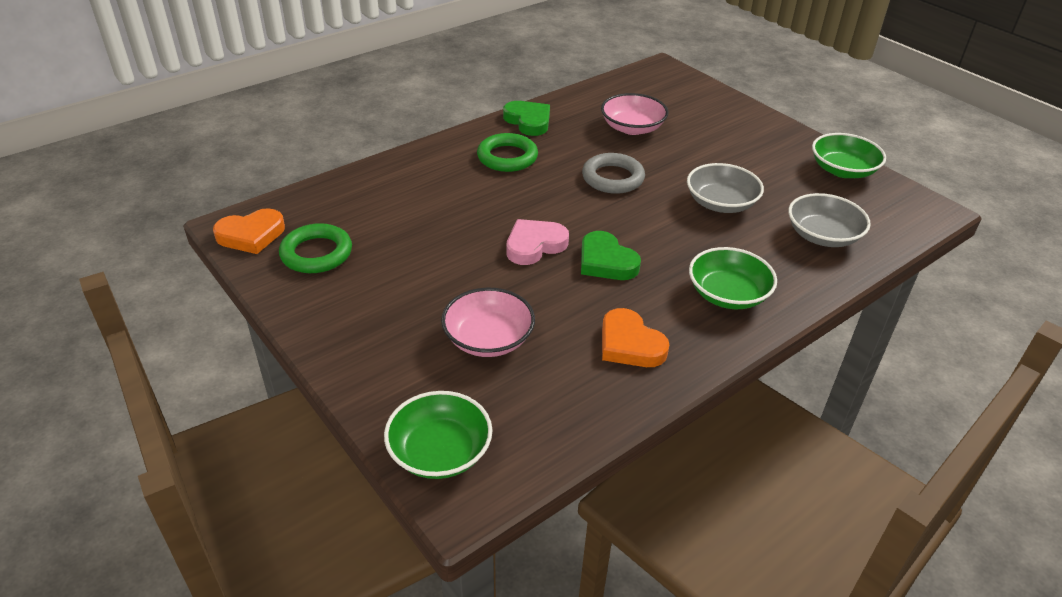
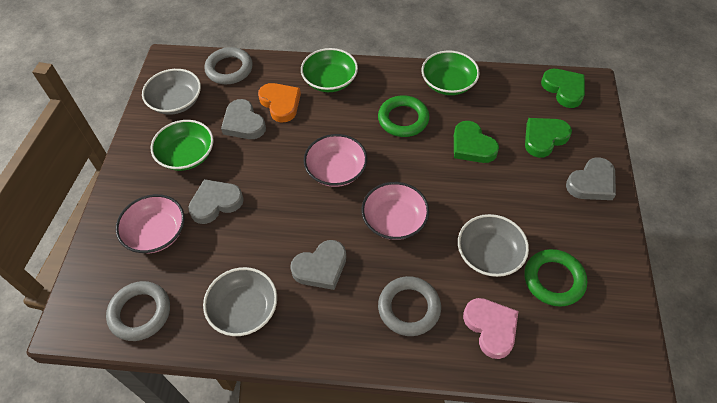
green heart: 2 -> 3
grey bowl: 2 -> 3
grey heart: 0 -> 4
grey ring: 1 -> 3
orange heart: 2 -> 1
pink bowl: 2 -> 3

